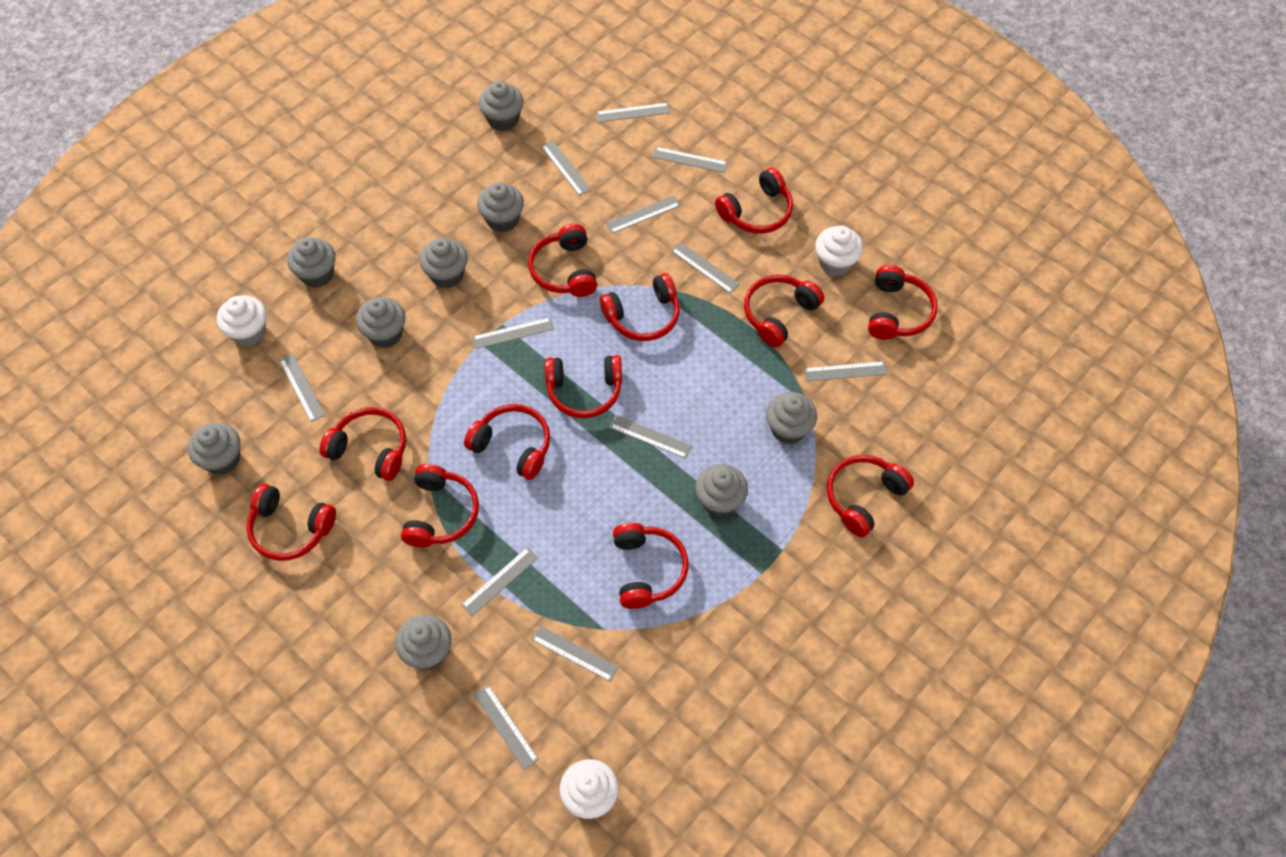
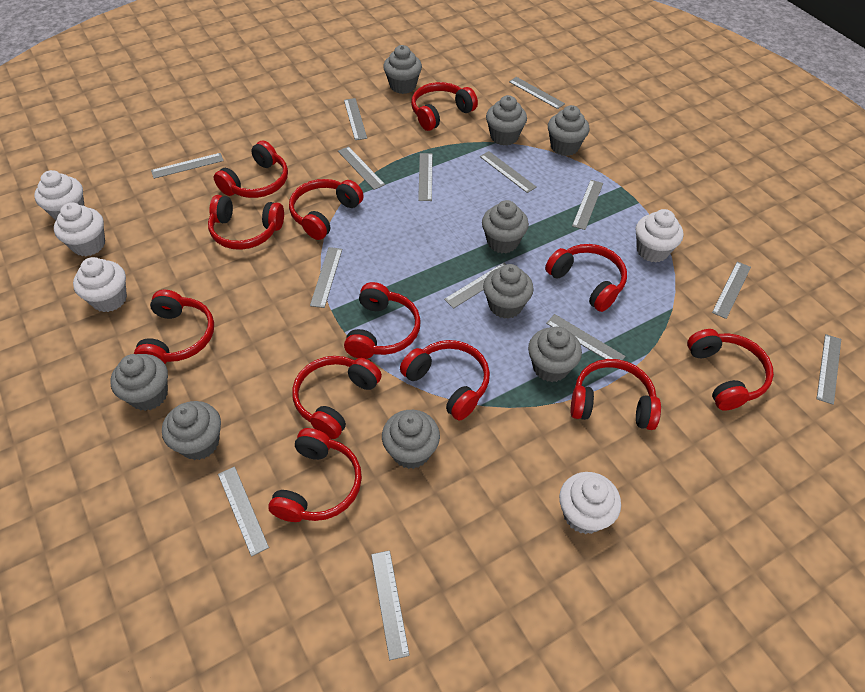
grey ruler: 12 -> 14
white cupcake: 3 -> 5

